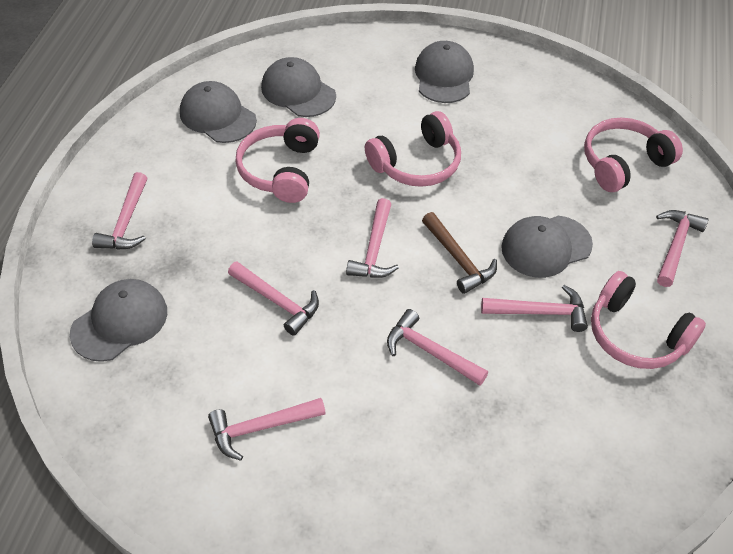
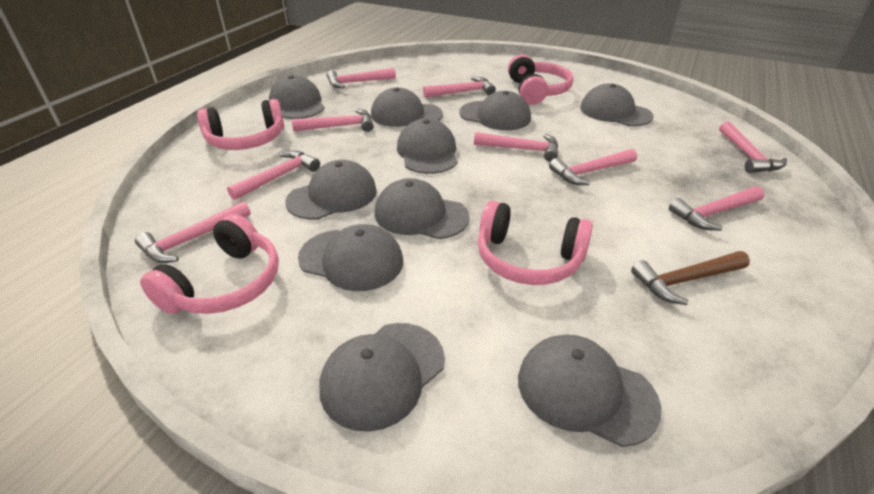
grey cap: 5 -> 10
pink hammer: 7 -> 9

